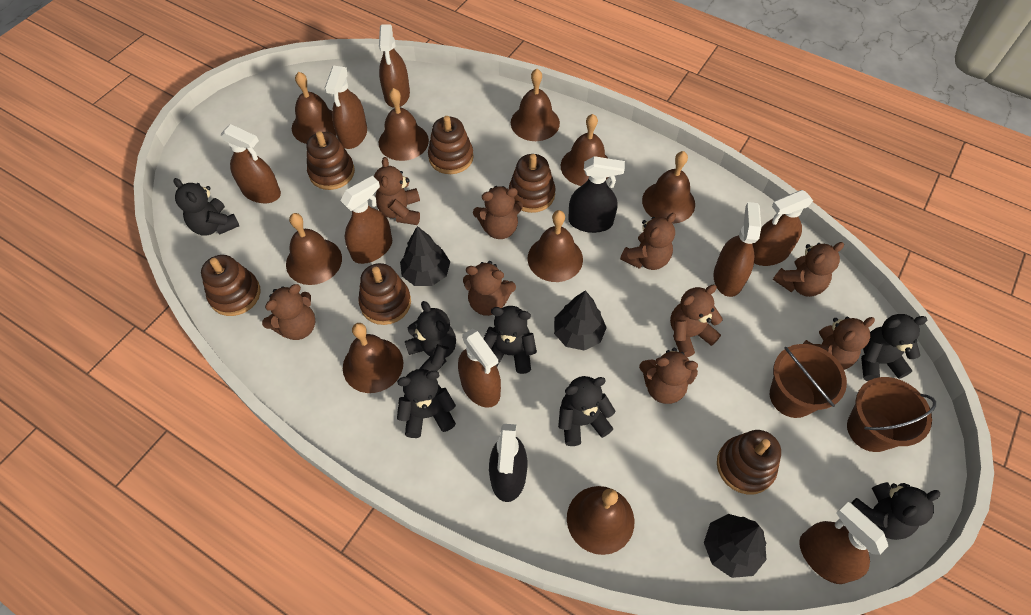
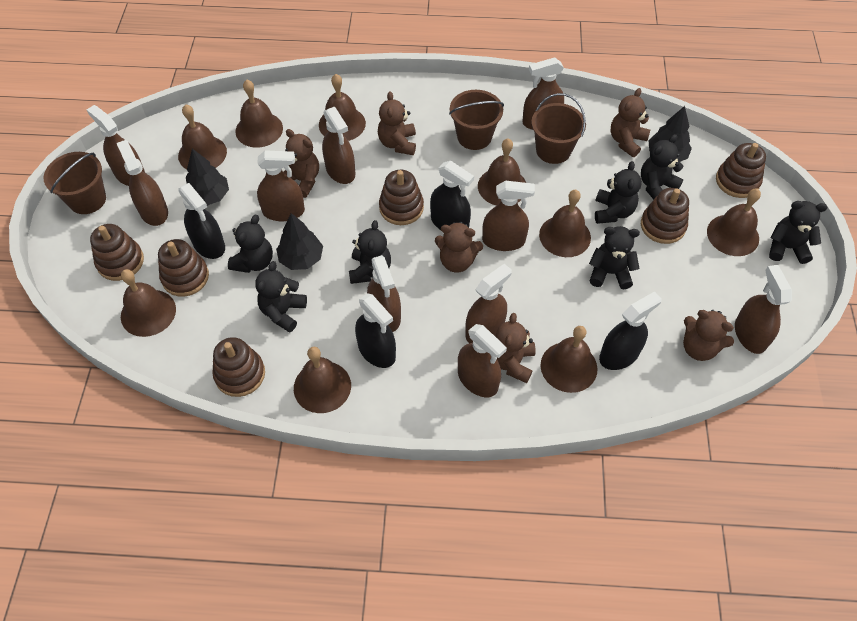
black spray bottle: 2 -> 4
brown bucket: 2 -> 3
brown spray bottle: 8 -> 10
brown teddy bear: 9 -> 6

